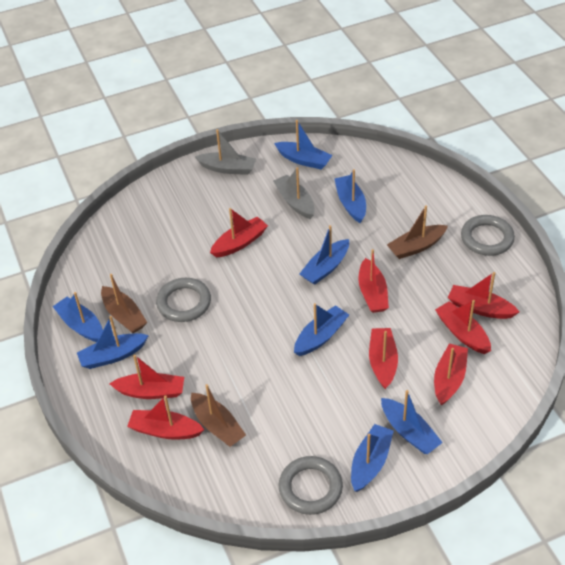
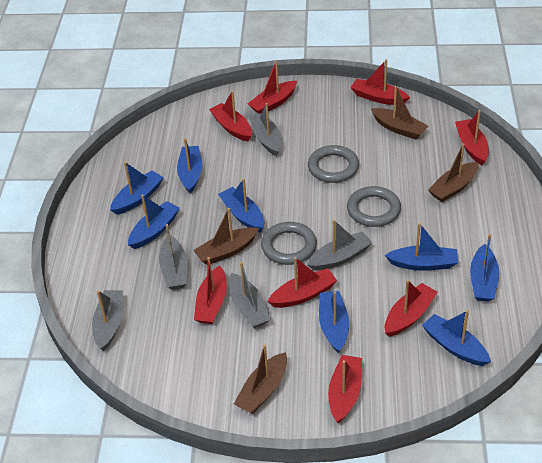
brown boat: 3 -> 4
grey boat: 2 -> 5

